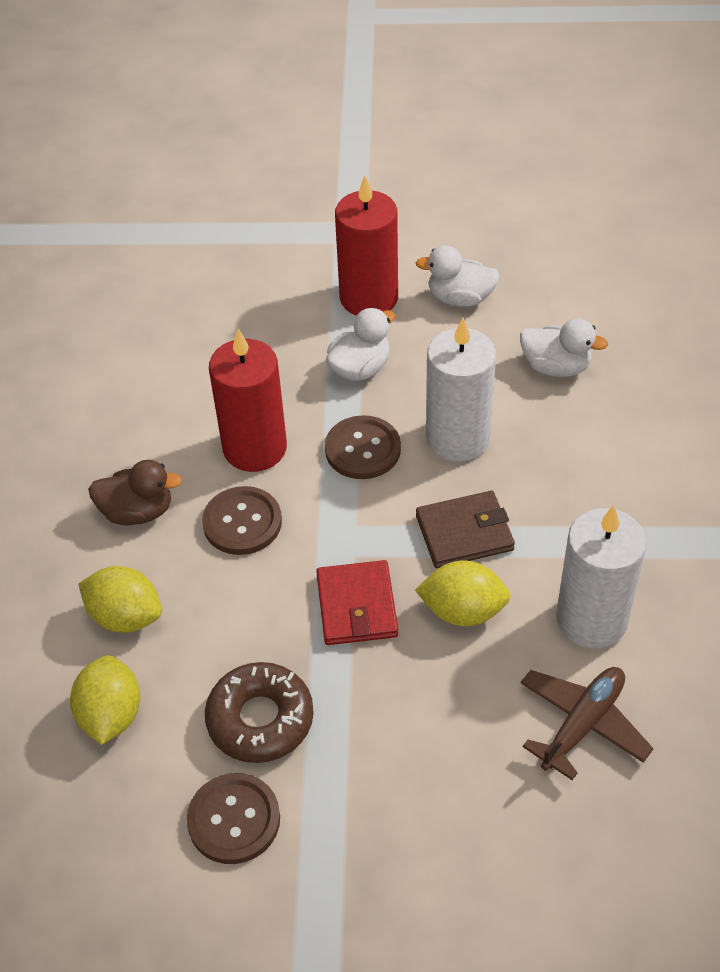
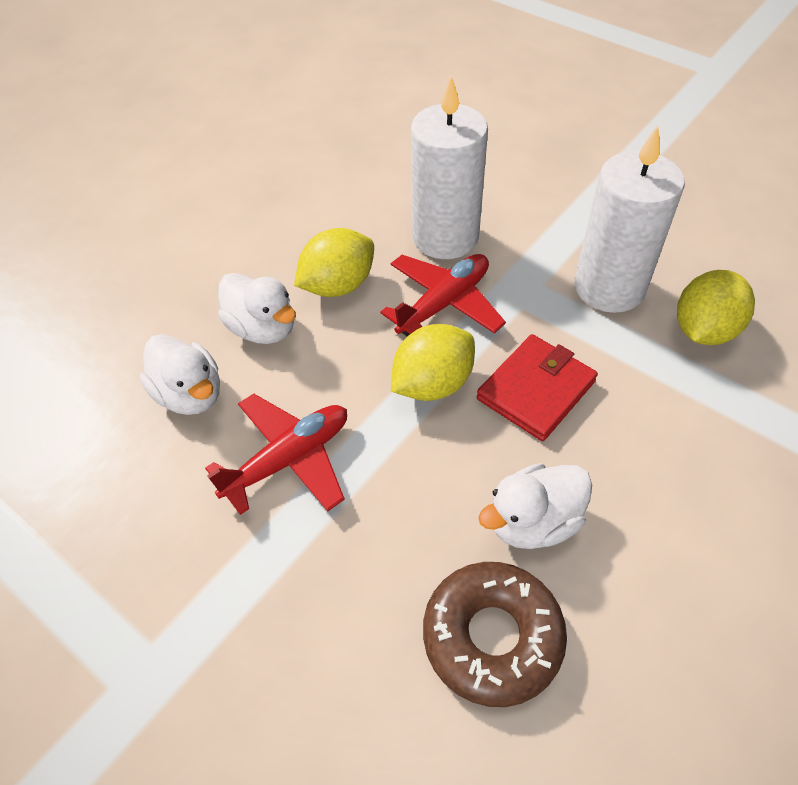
brown button: 3 -> 0
brown duck: 1 -> 0
brown plane: 1 -> 0
brown wallet: 1 -> 0
red candle: 2 -> 0
red plane: 0 -> 2

